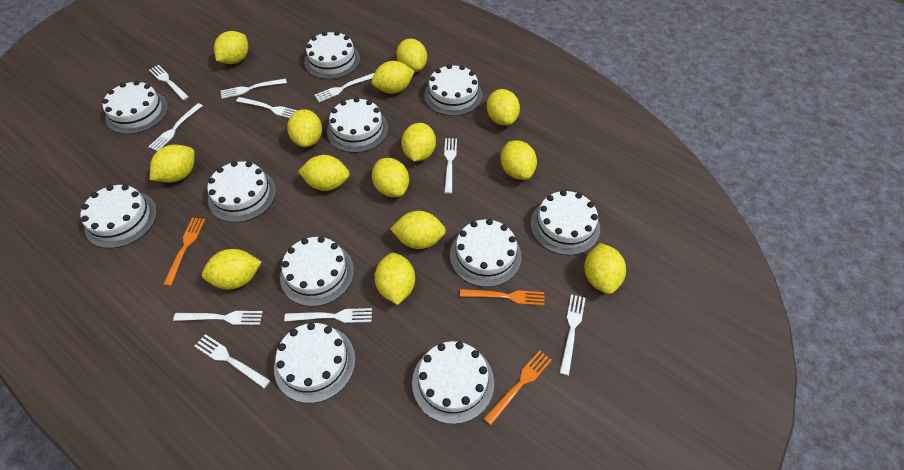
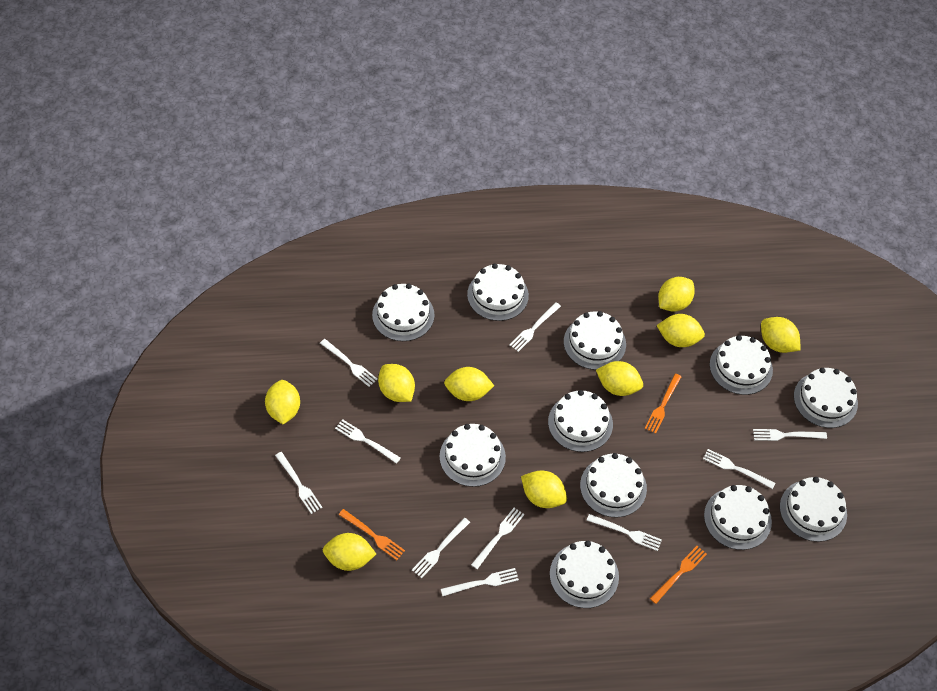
yellow lemon: 14 -> 9

